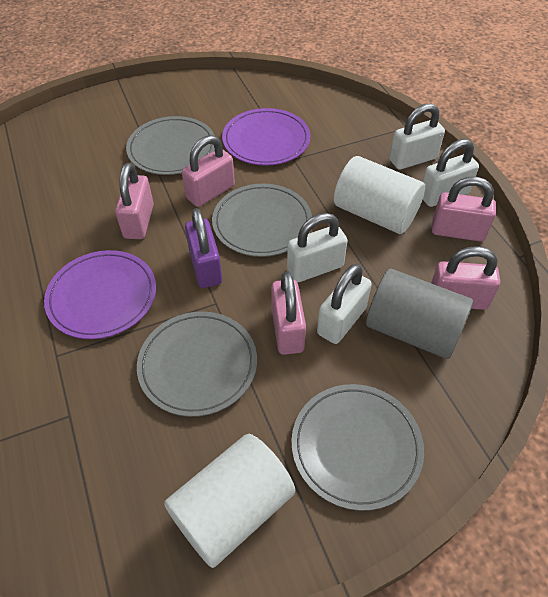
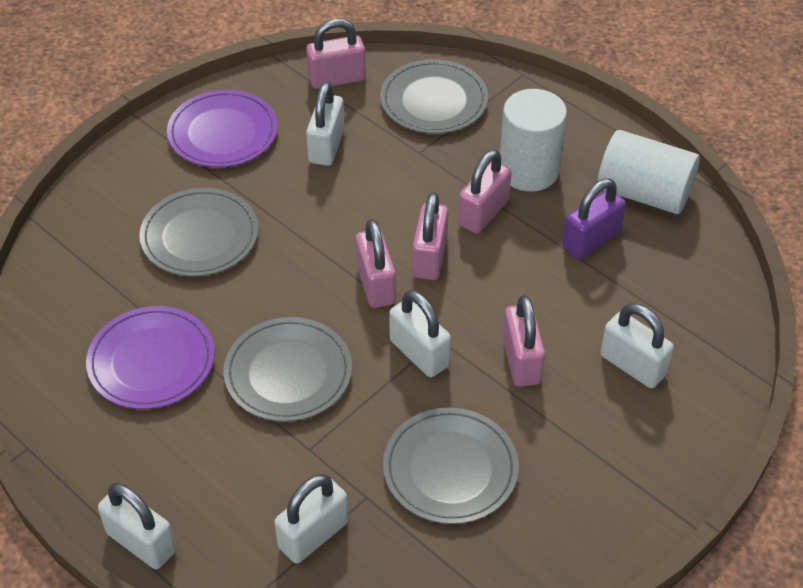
grey cylinder: 1 -> 0
white padlock: 4 -> 5

